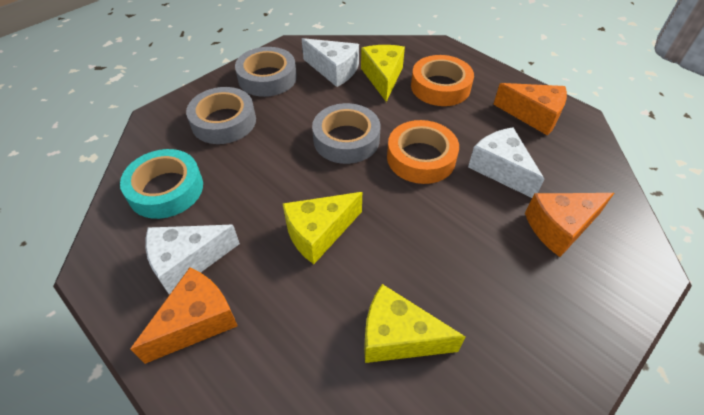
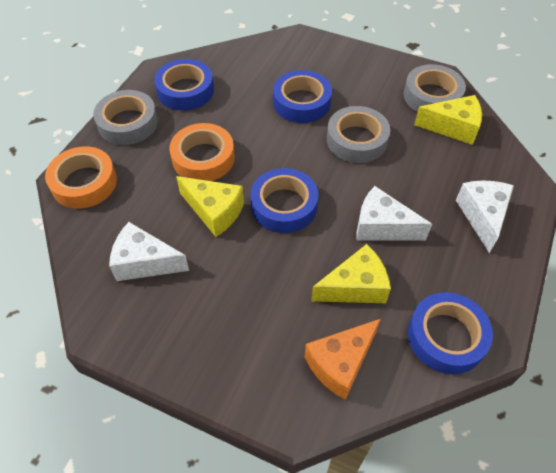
blue tape: 0 -> 4
orange cheese: 3 -> 1
turquoise tape: 1 -> 0

